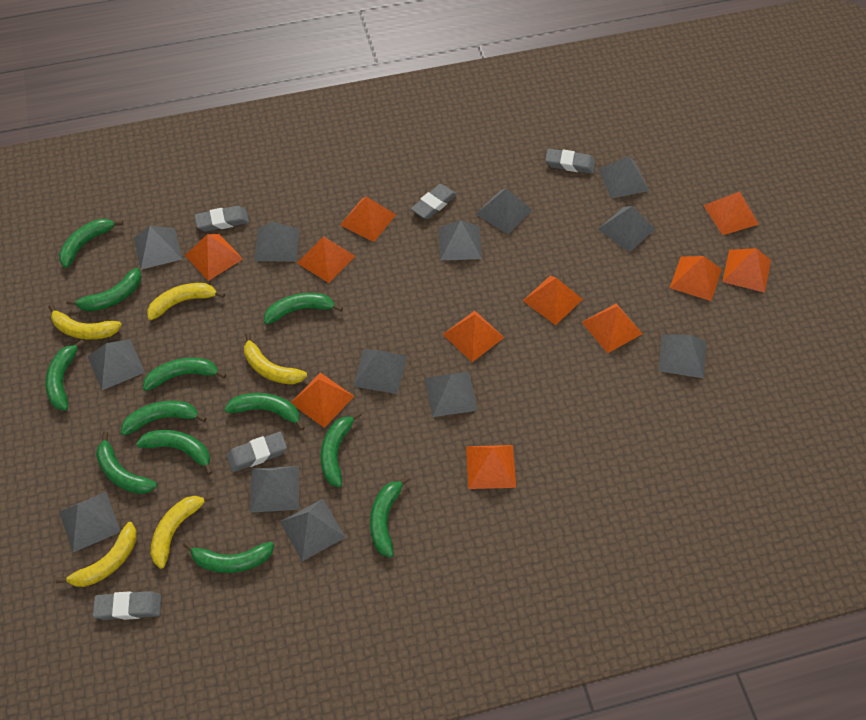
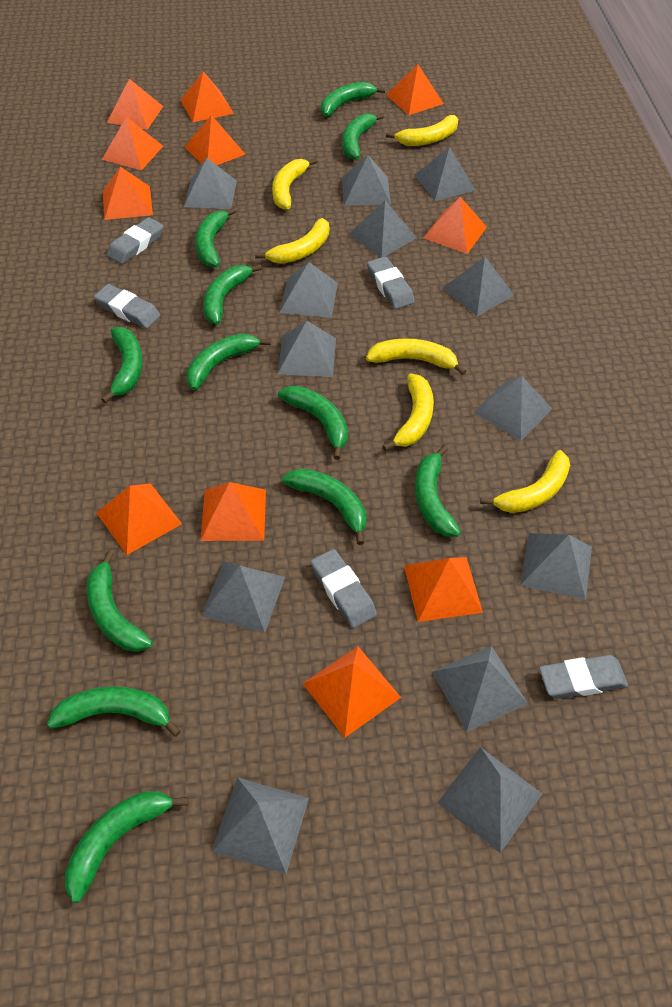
yellow banana: 5 -> 6

